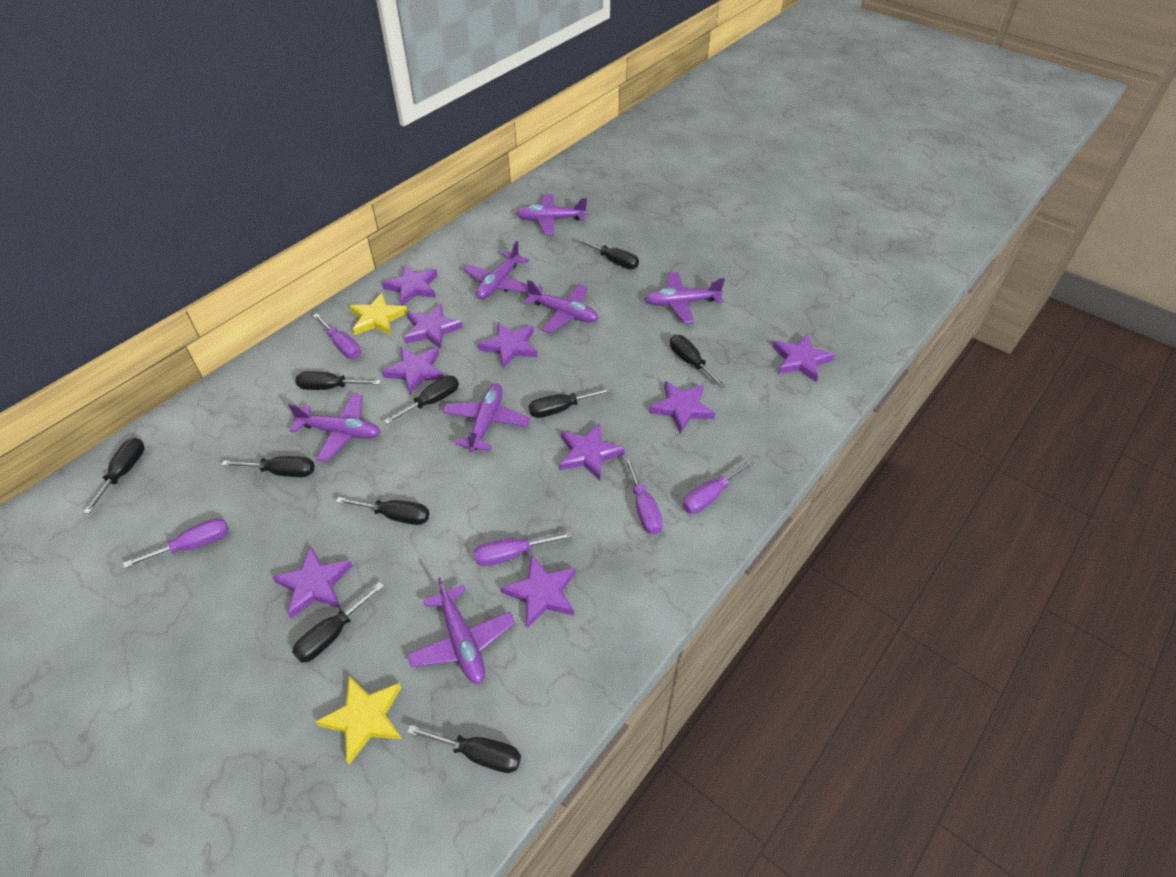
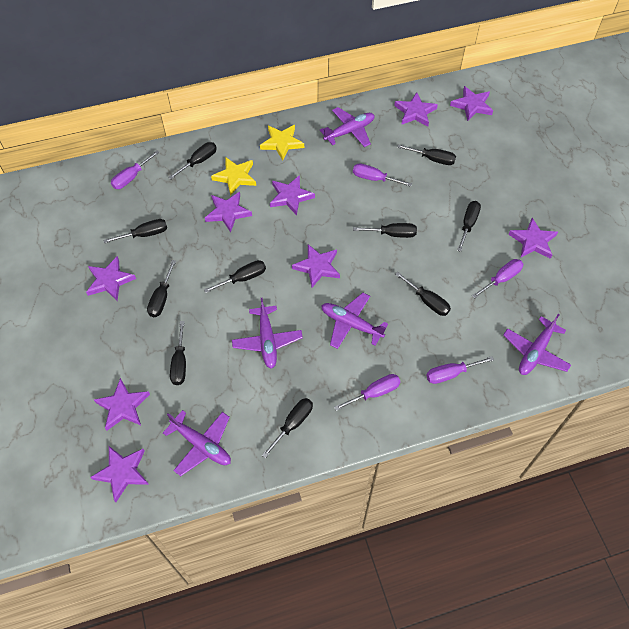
purple plane: 7 -> 5

